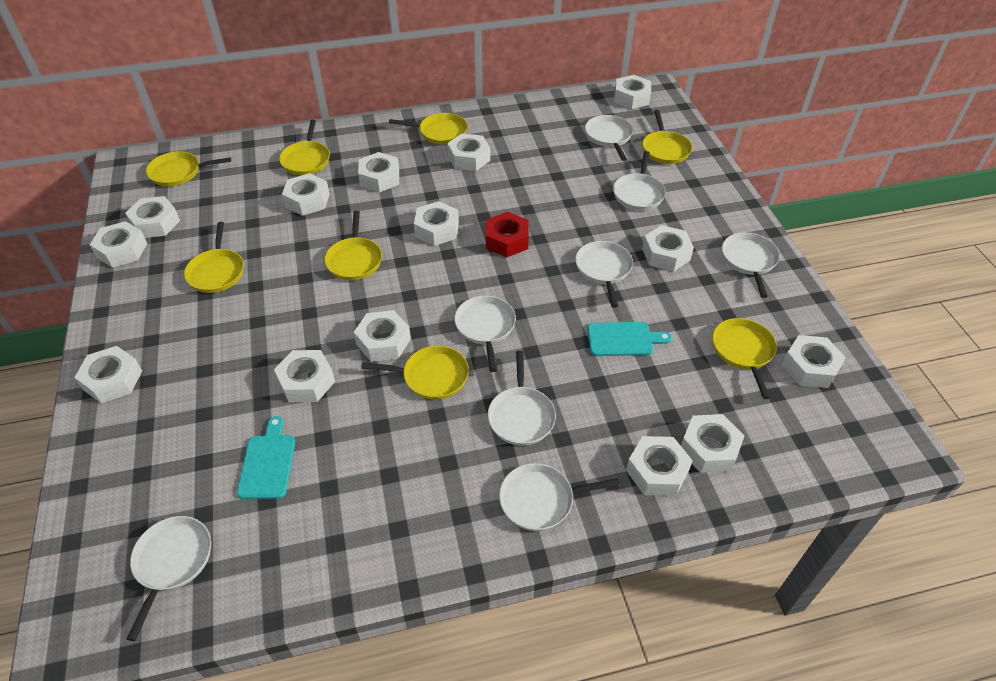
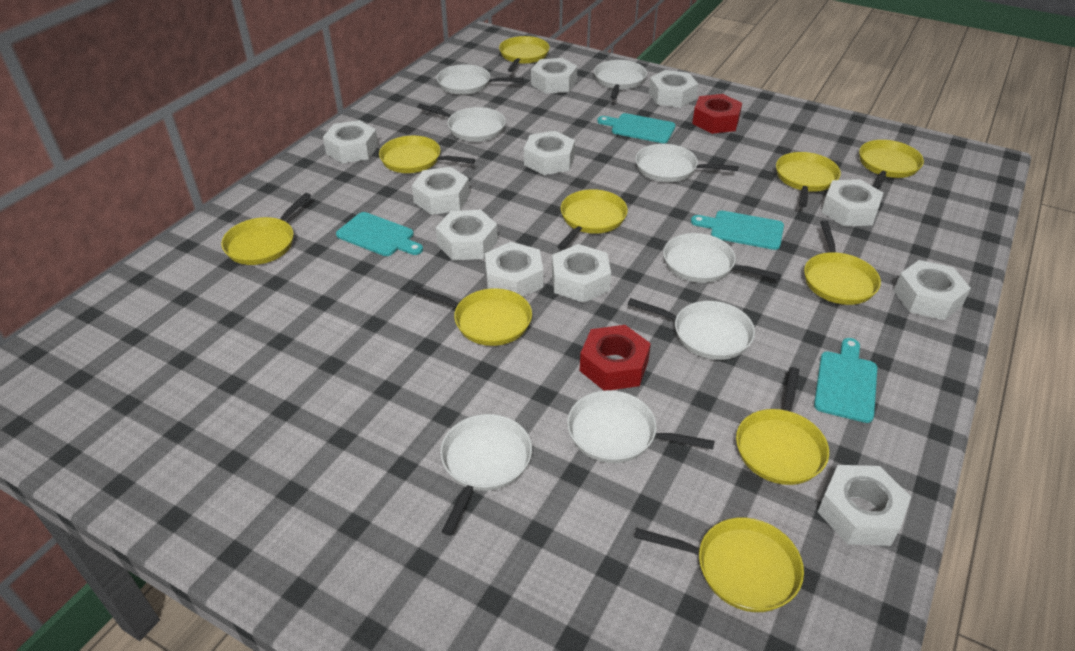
red nut: 1 -> 2
turquoise cutting board: 2 -> 4
white nut: 14 -> 11
yellow pan: 8 -> 10

